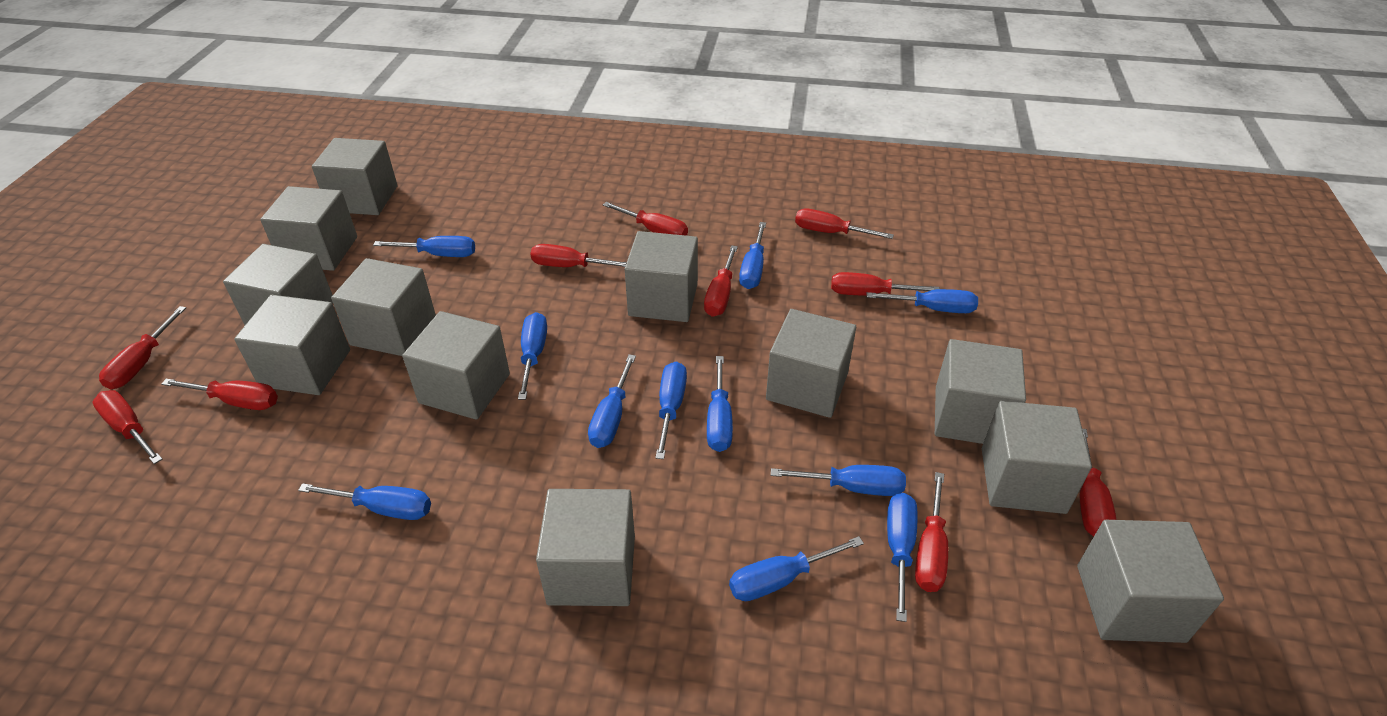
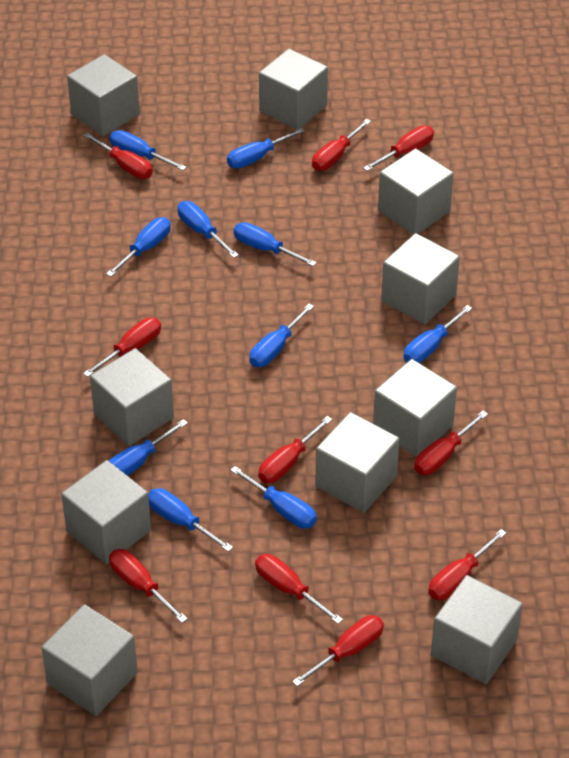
blue screwdriver: 11 -> 10
grey cube: 12 -> 10

